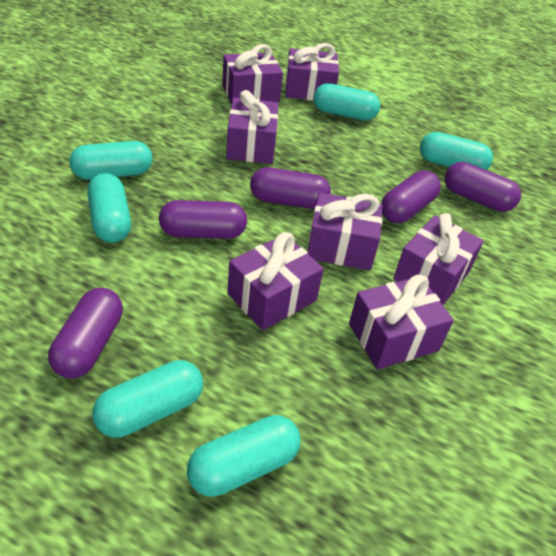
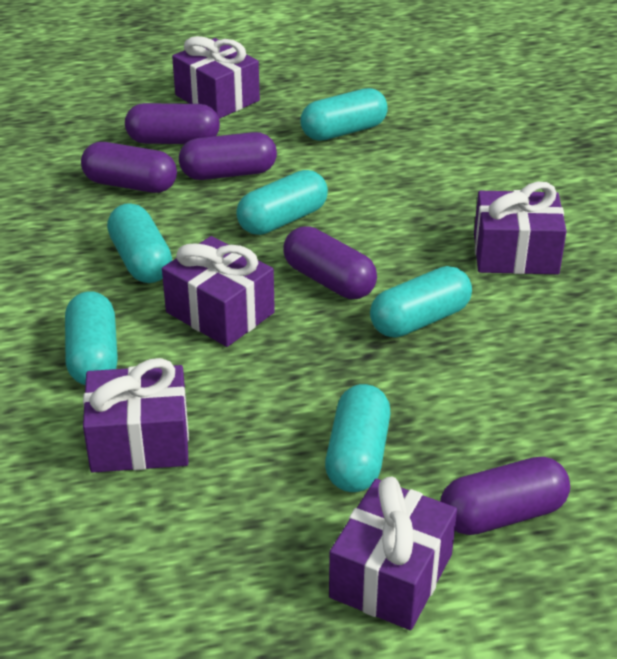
purple gift: 7 -> 5

